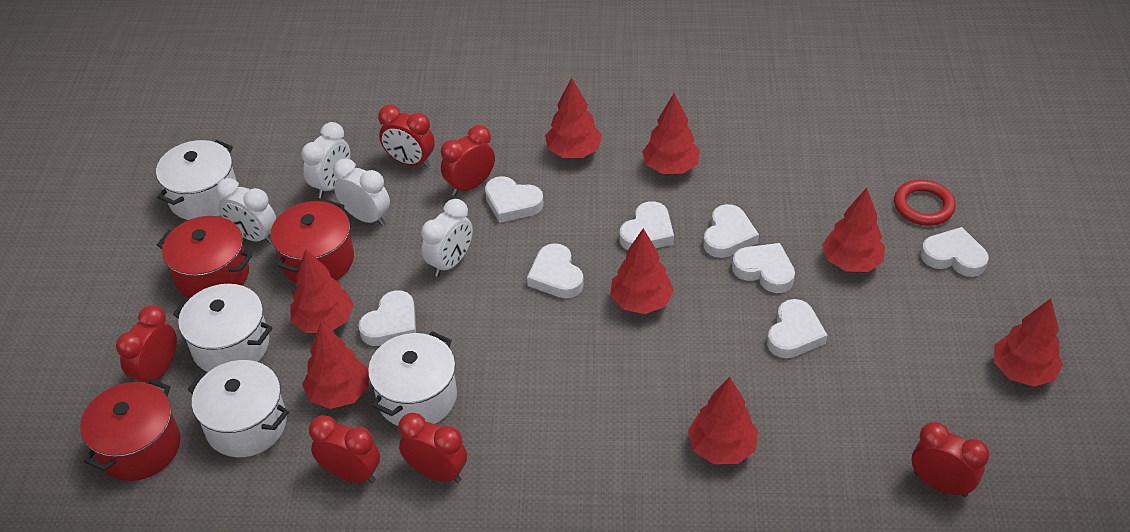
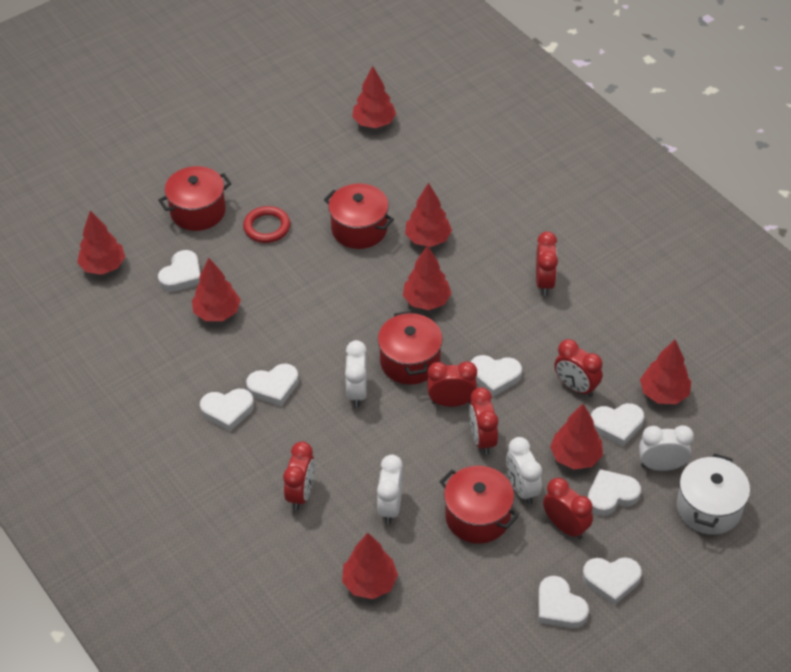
red pot: 3 -> 4
white pot: 4 -> 1

